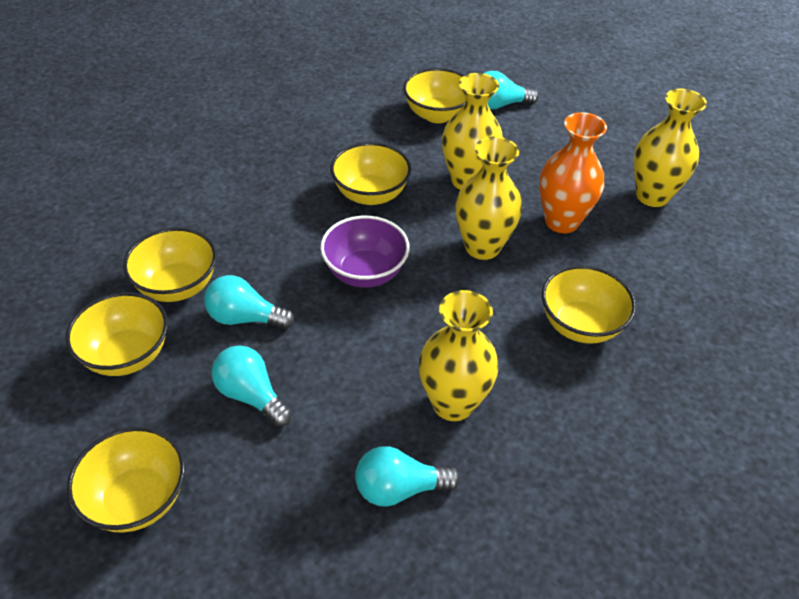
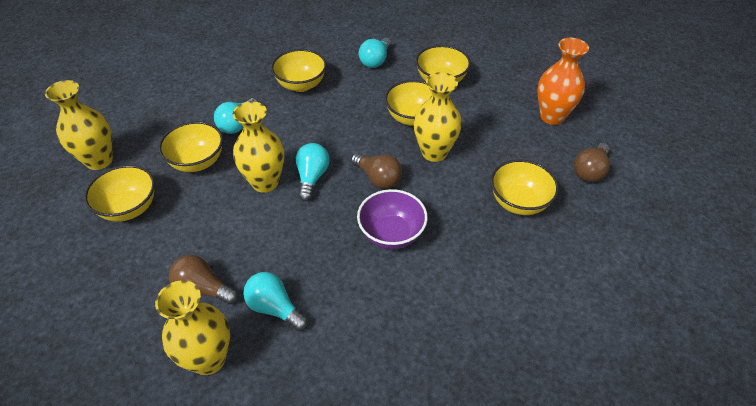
brown light bulb: 0 -> 3

